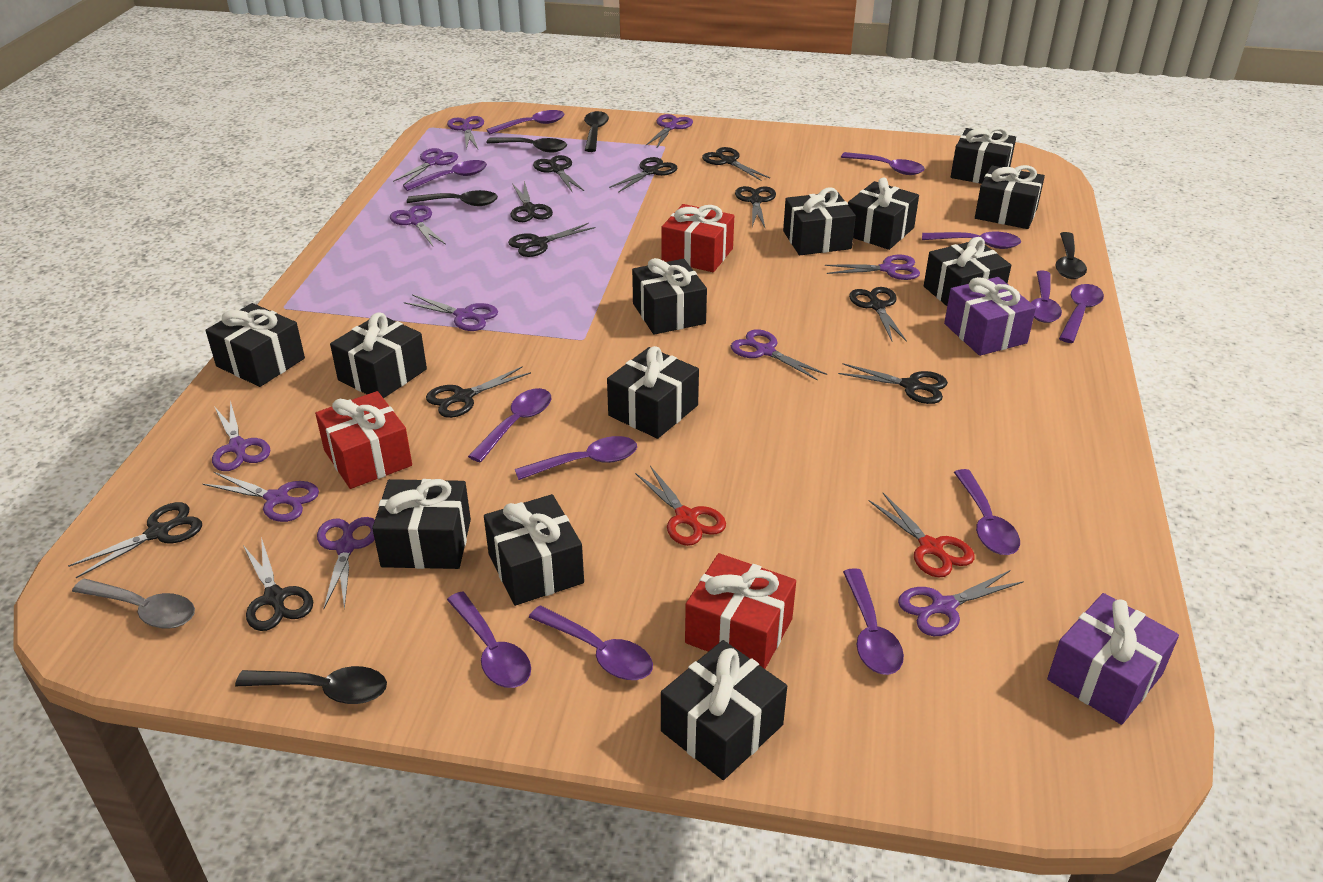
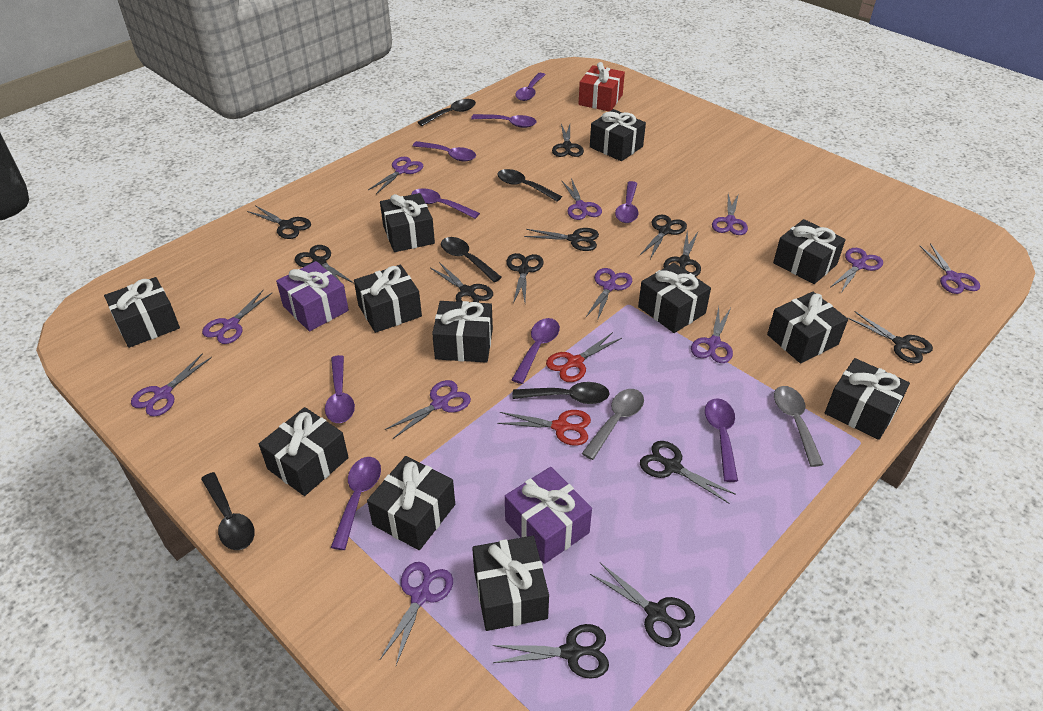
black scissors: 11 -> 12
grey spoon: 1 -> 2
purple spoon: 12 -> 9
red gift: 3 -> 1

